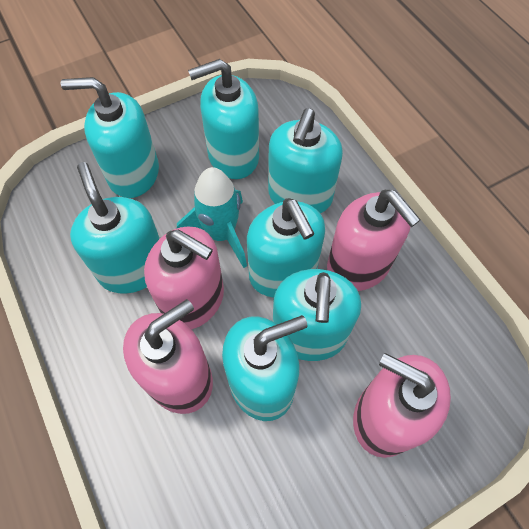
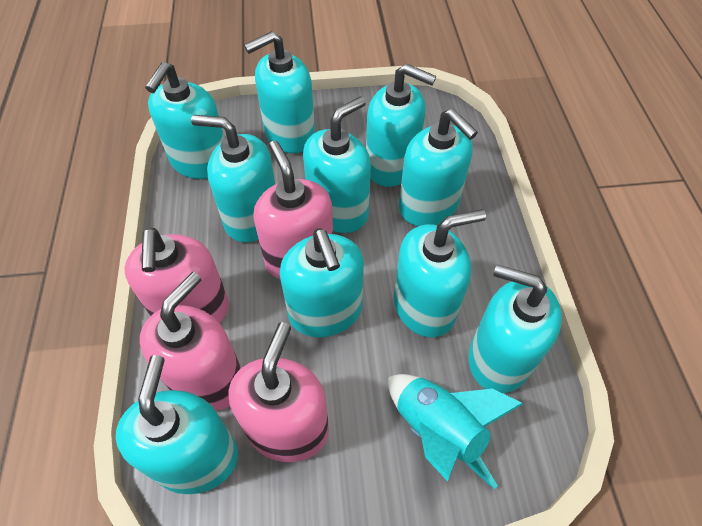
turquoise soap dispenser: 7 -> 10

